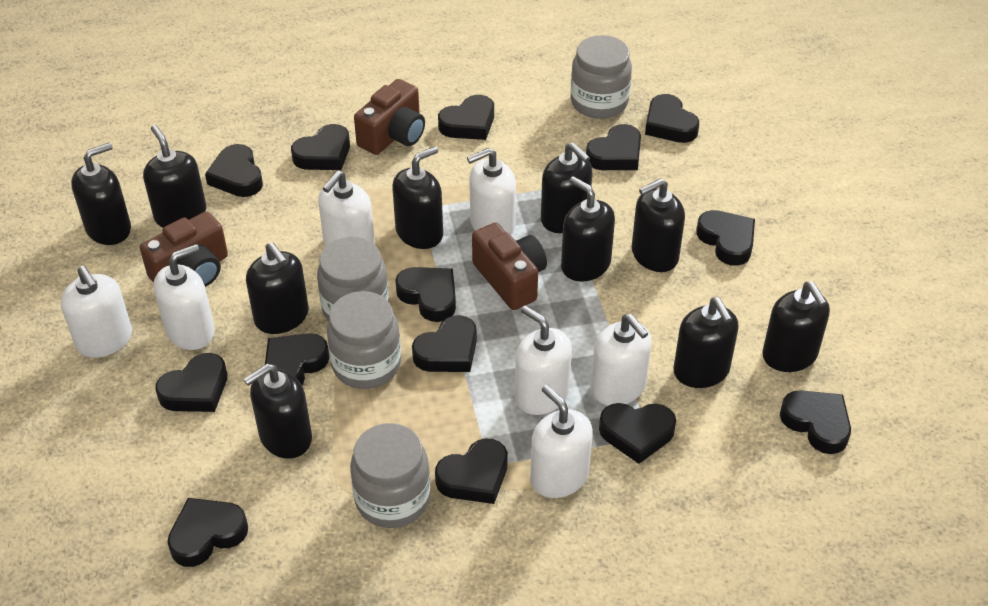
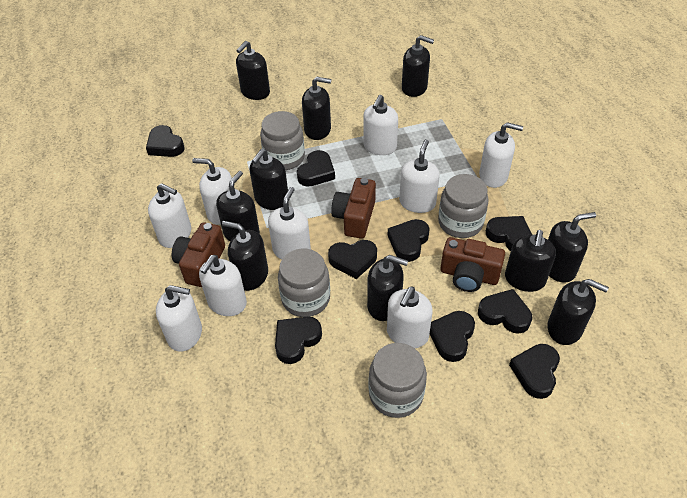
black heart: 14 -> 9
white soap dispenser: 7 -> 9

